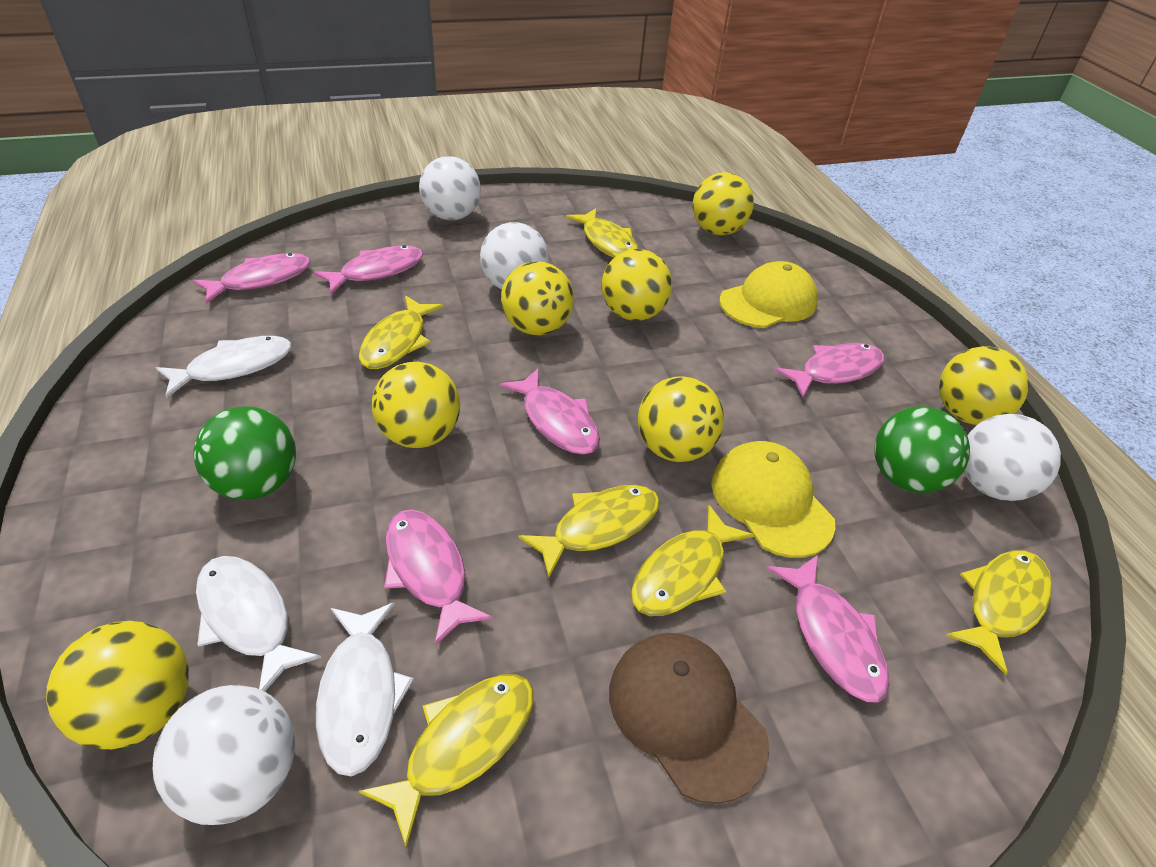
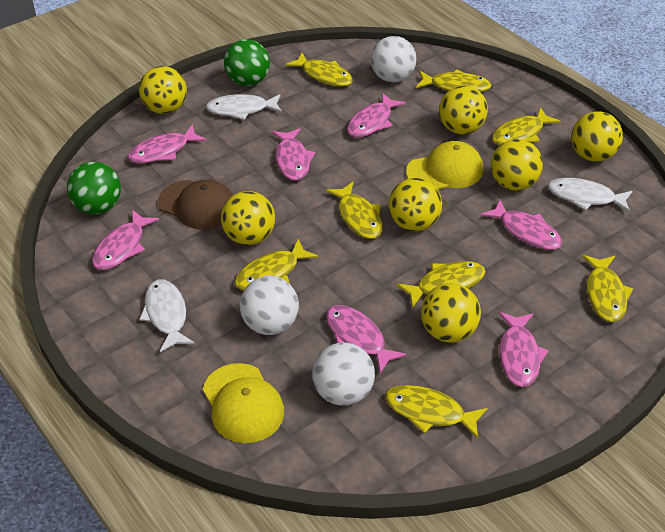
pink fish: 6 -> 7
white ball: 4 -> 3
yellow fish: 6 -> 8

